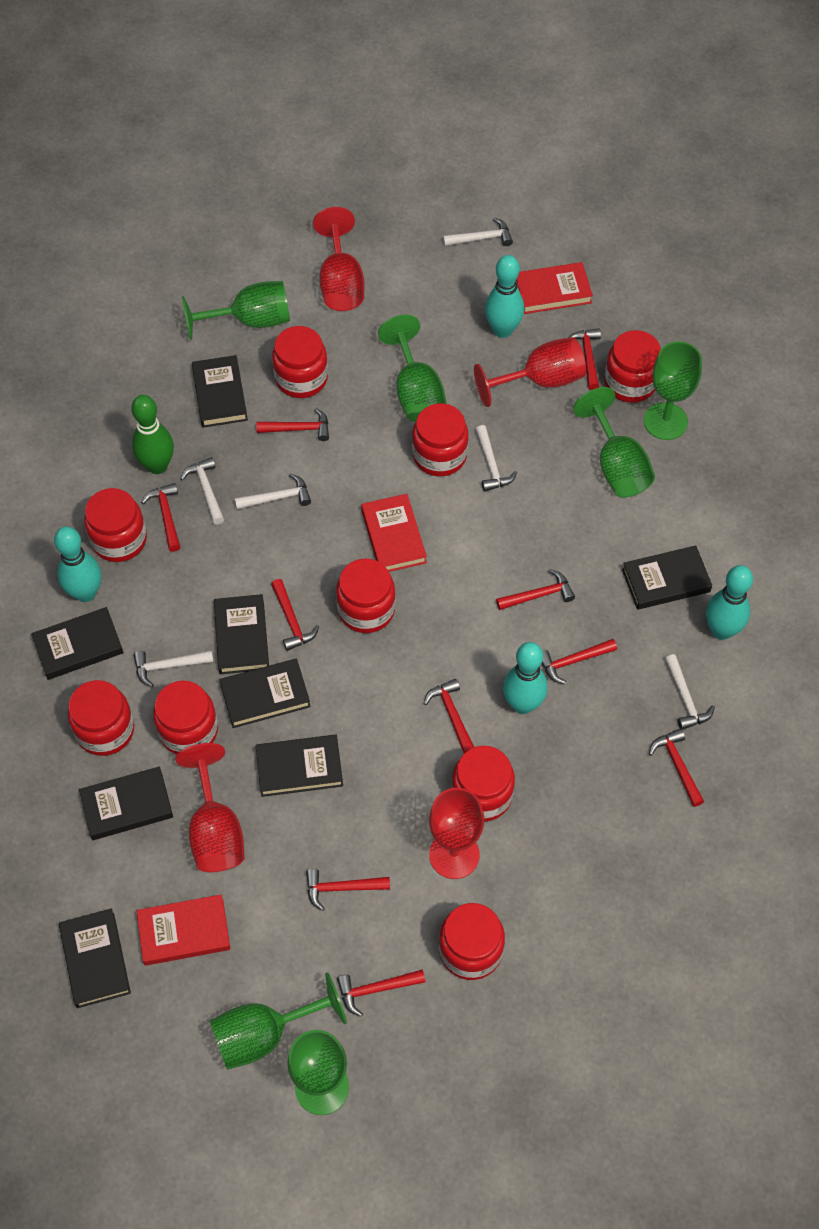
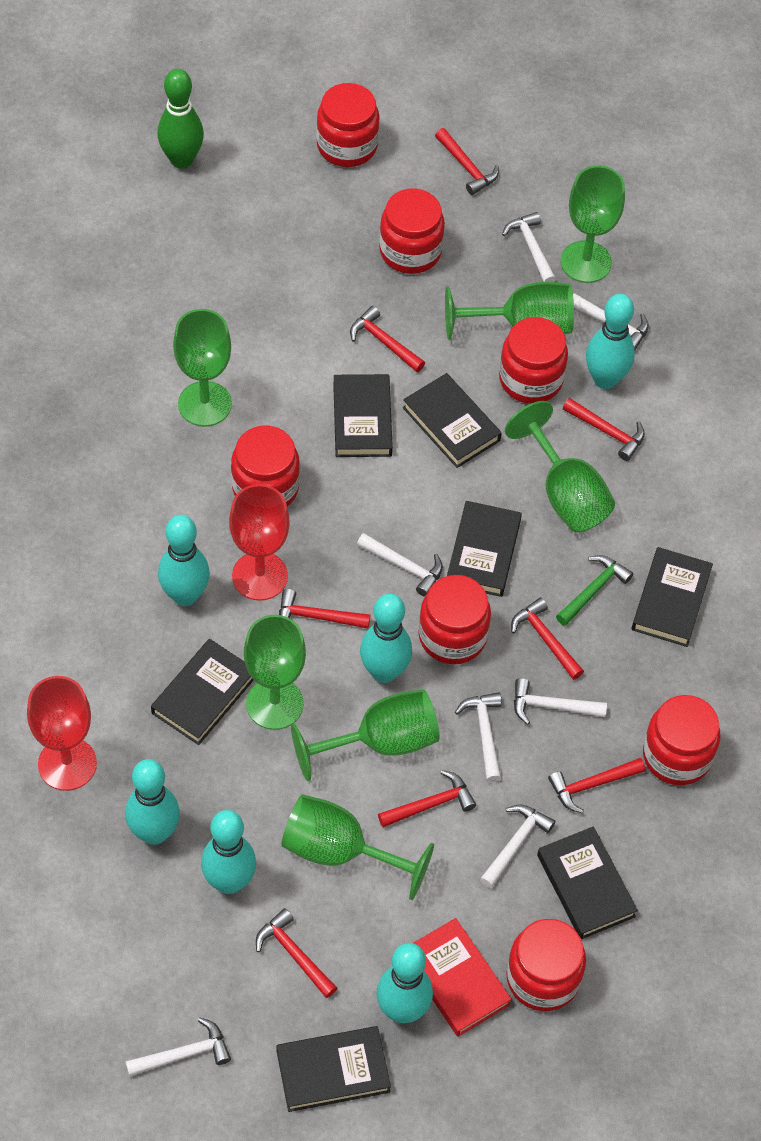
black book: 8 -> 7
green goblet: 6 -> 7
green hammer: 0 -> 1
red book: 3 -> 1
red goblet: 4 -> 2
red hammer: 10 -> 8
red jar: 9 -> 7
turquoise bowling pin: 4 -> 6
white hammer: 6 -> 7

